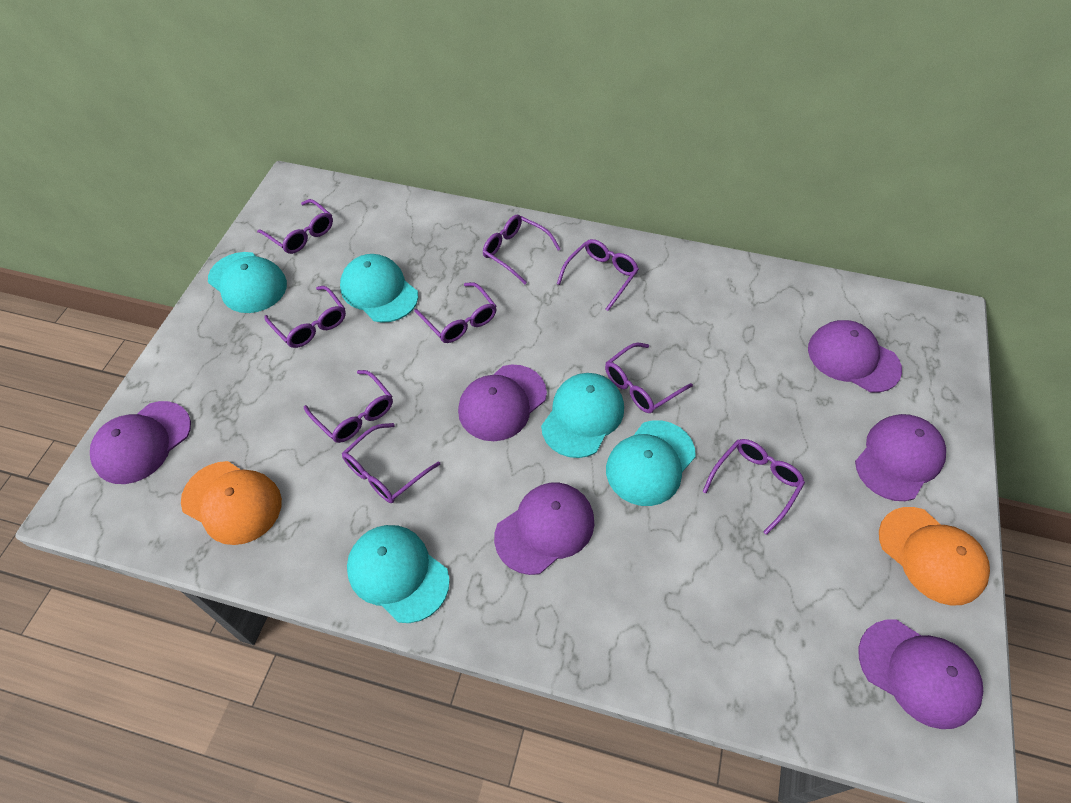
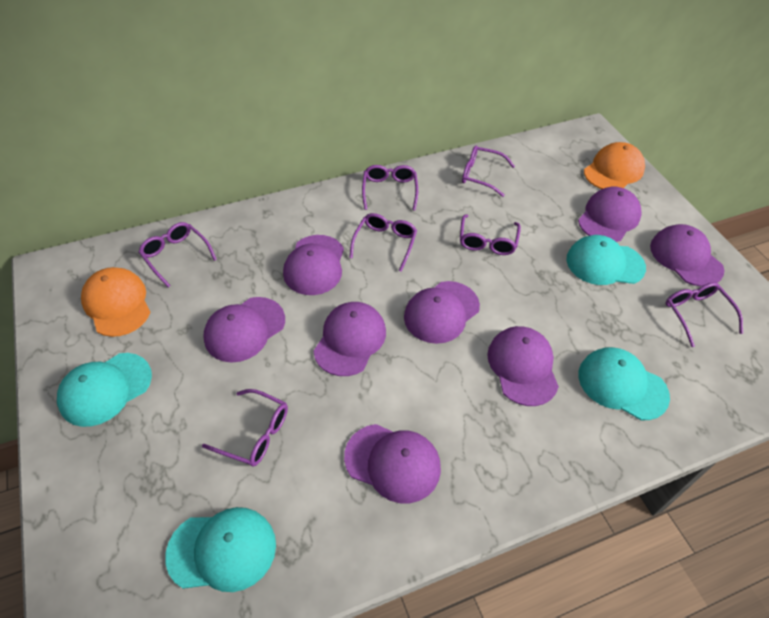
purple cap: 6 -> 8
purple glasses: 9 -> 7
turquoise cap: 5 -> 4

